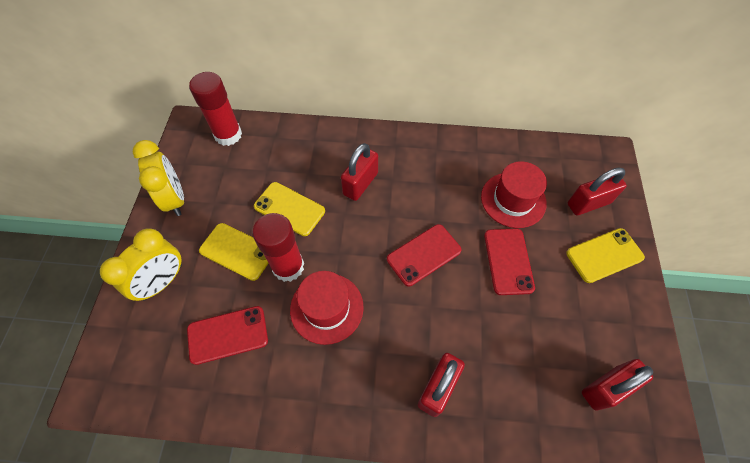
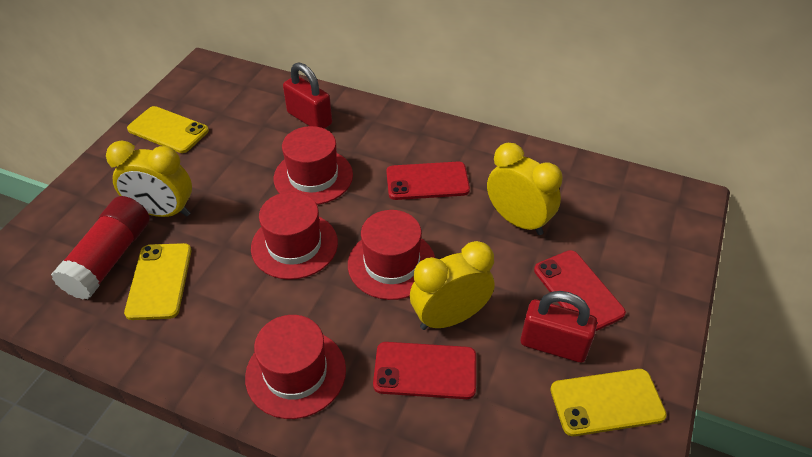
red glue stick: 2 -> 1
red hat: 2 -> 4
red padlock: 4 -> 2
yellow clock: 2 -> 3

